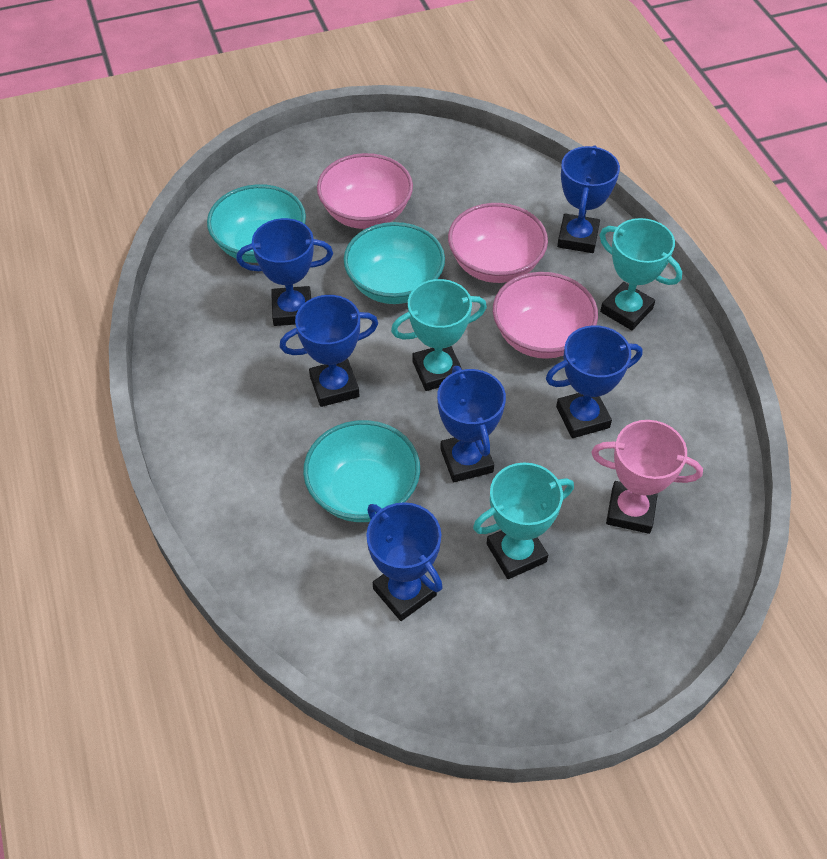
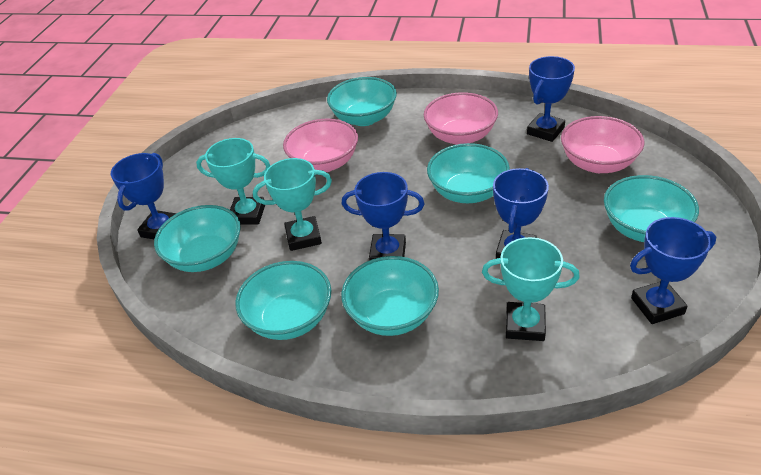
blue trophy: 6 -> 5
pink trophy: 1 -> 0
turquoise bowl: 3 -> 6

